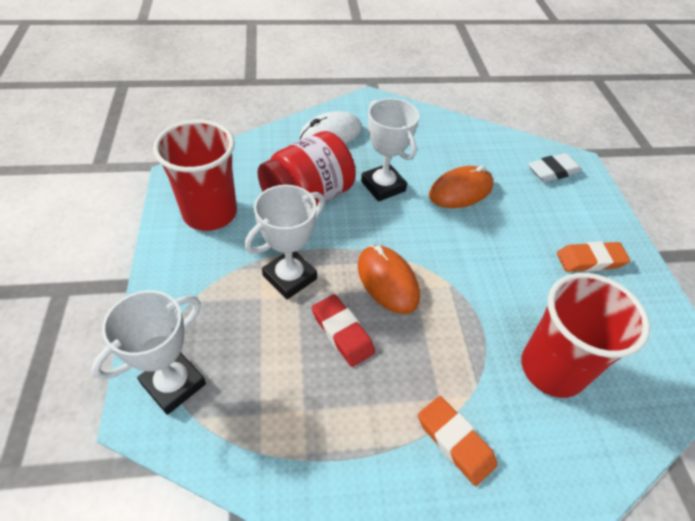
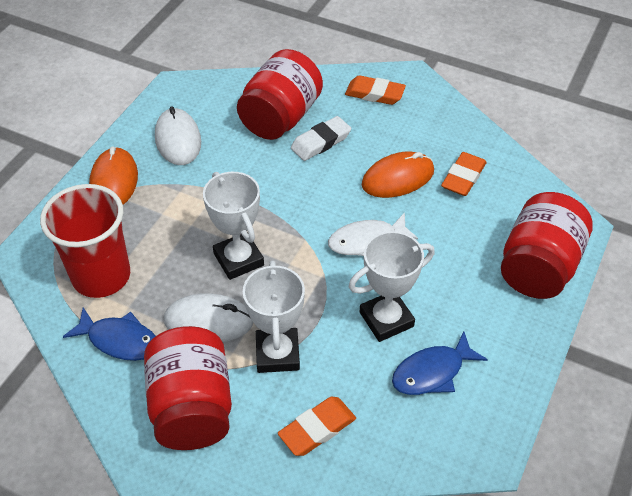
blue fish: 0 -> 2
orange eraser: 2 -> 3
red cup: 2 -> 1
red eraser: 1 -> 0
red jar: 1 -> 3
white fish: 0 -> 1
white mouse: 1 -> 2

